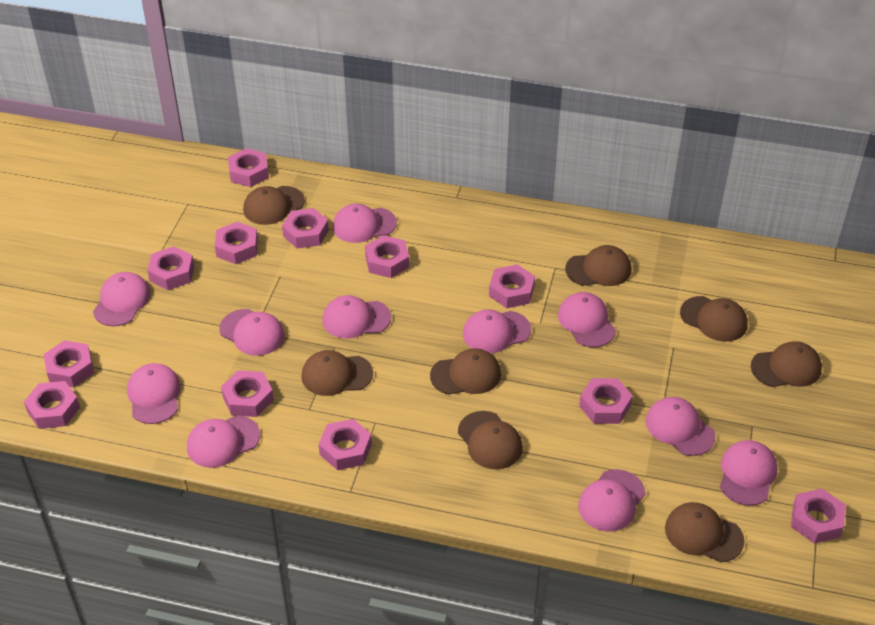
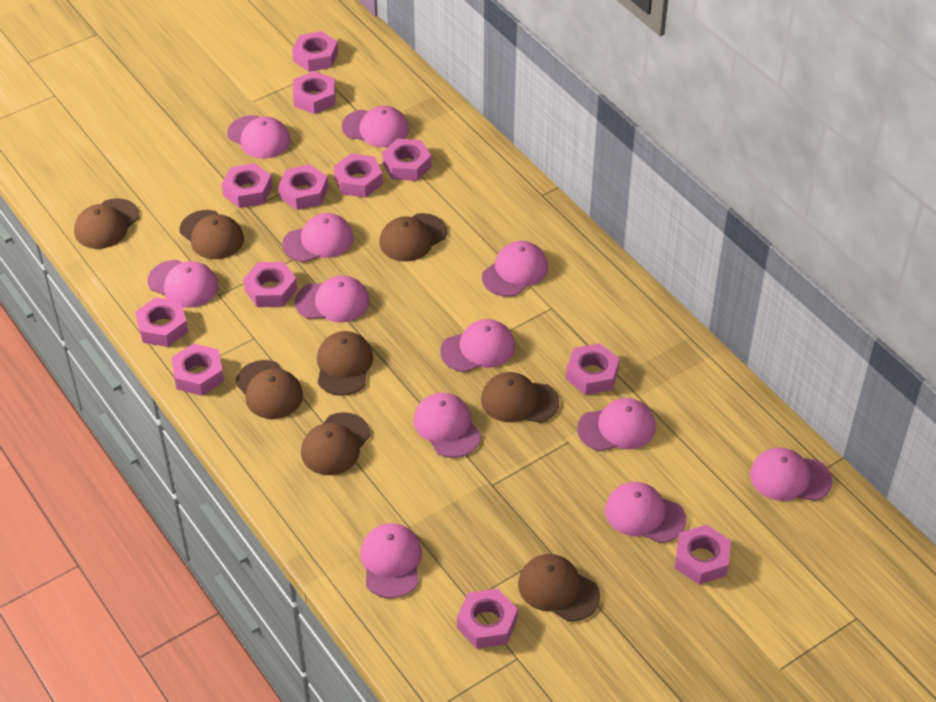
pink cap: 11 -> 12

